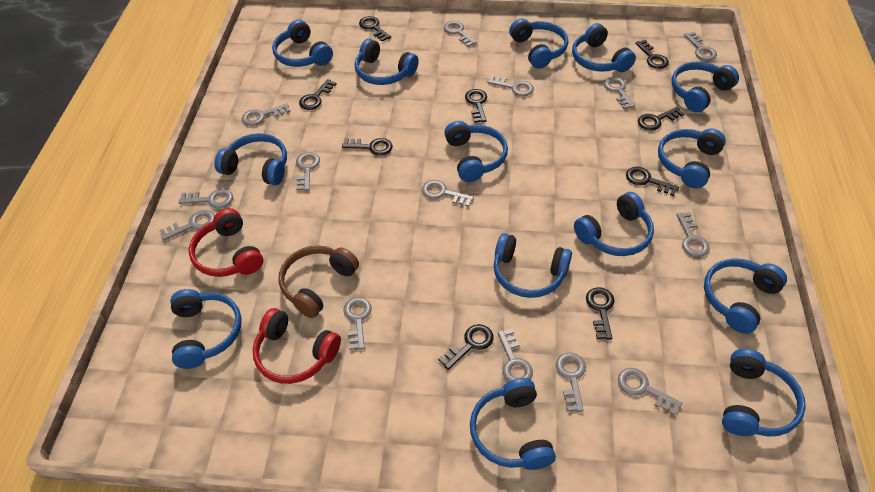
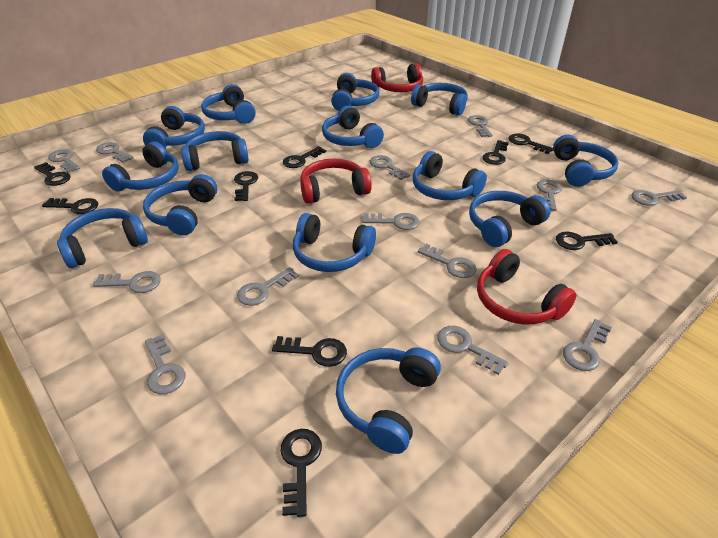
brown headphones: 1 -> 0
grey key: 14 -> 13
red headphones: 2 -> 3

